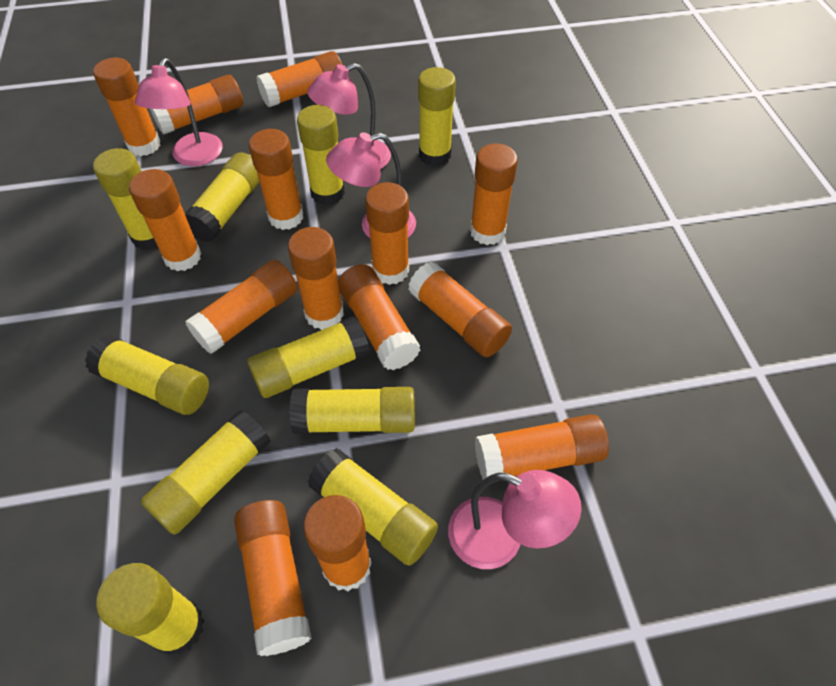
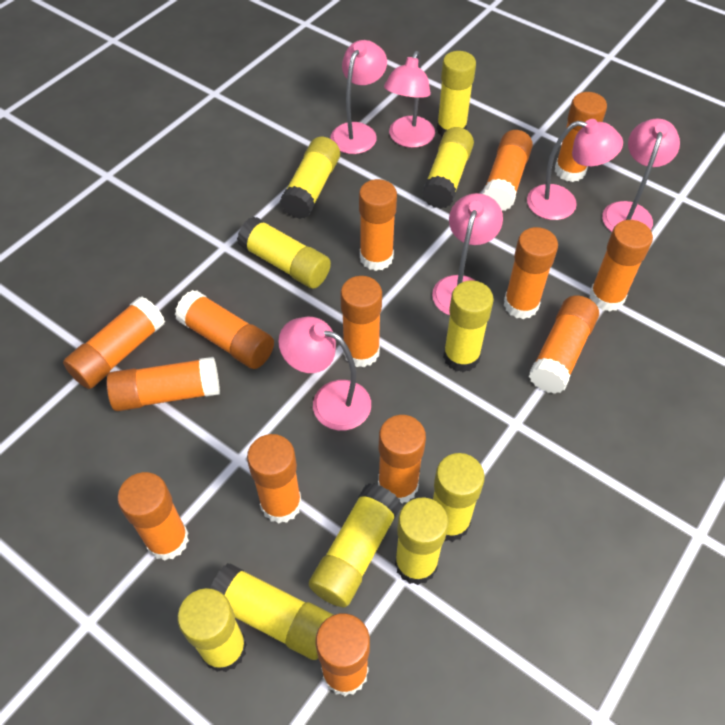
pink lamp: 4 -> 6

